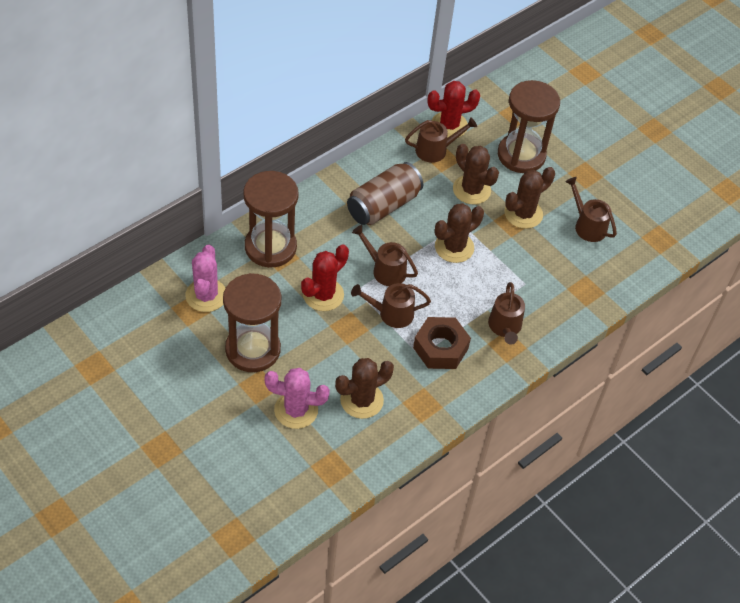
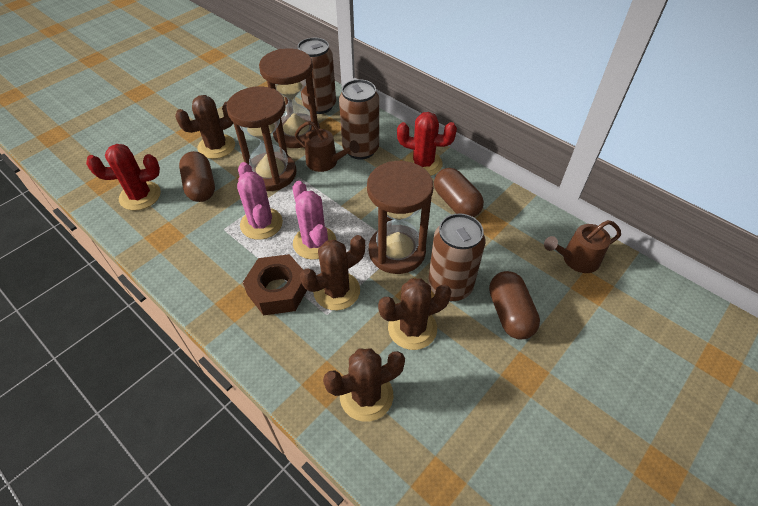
brown can: 1 -> 3
brown capsule: 0 -> 3
brown watering can: 5 -> 2

